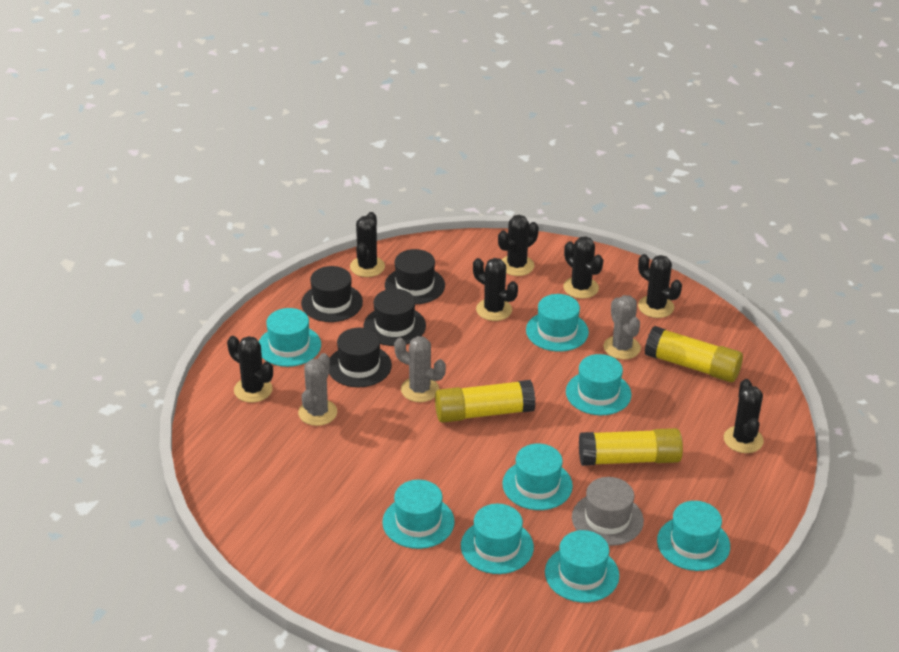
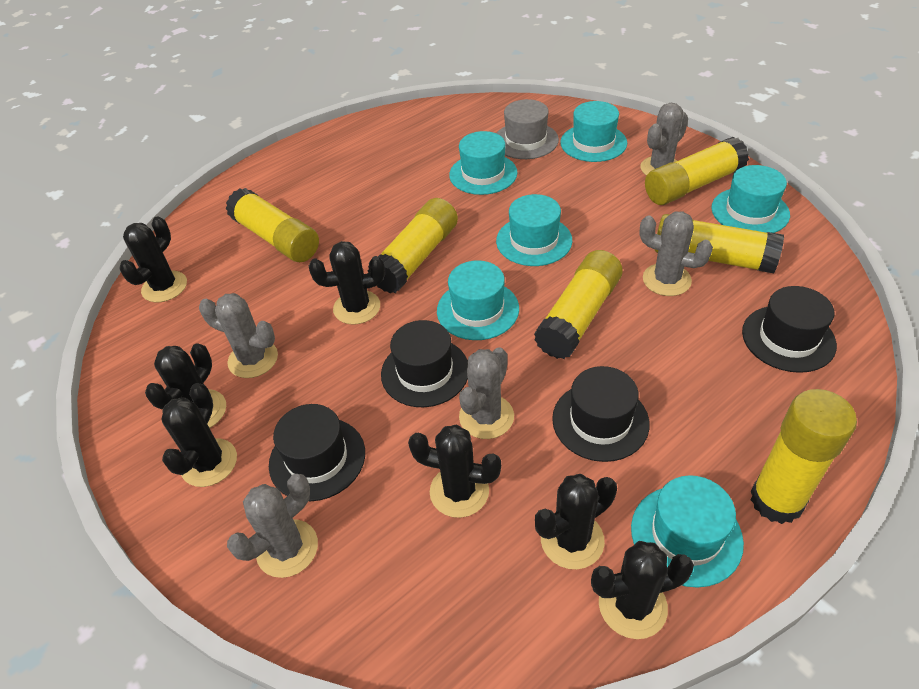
grey cactus: 3 -> 5
turquoise hat: 8 -> 6
yellow glue stick: 3 -> 6

